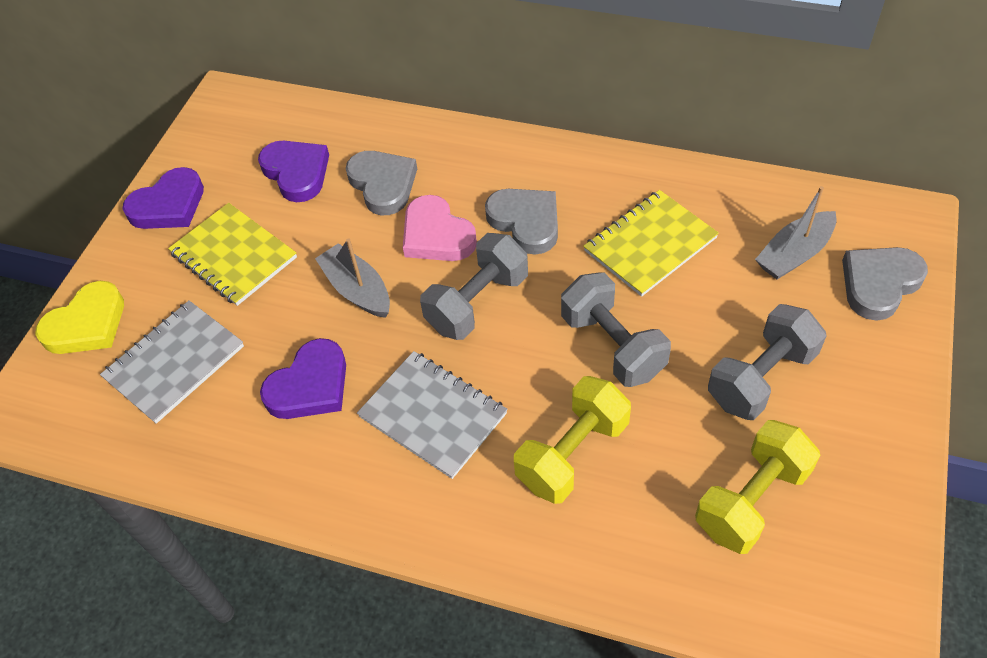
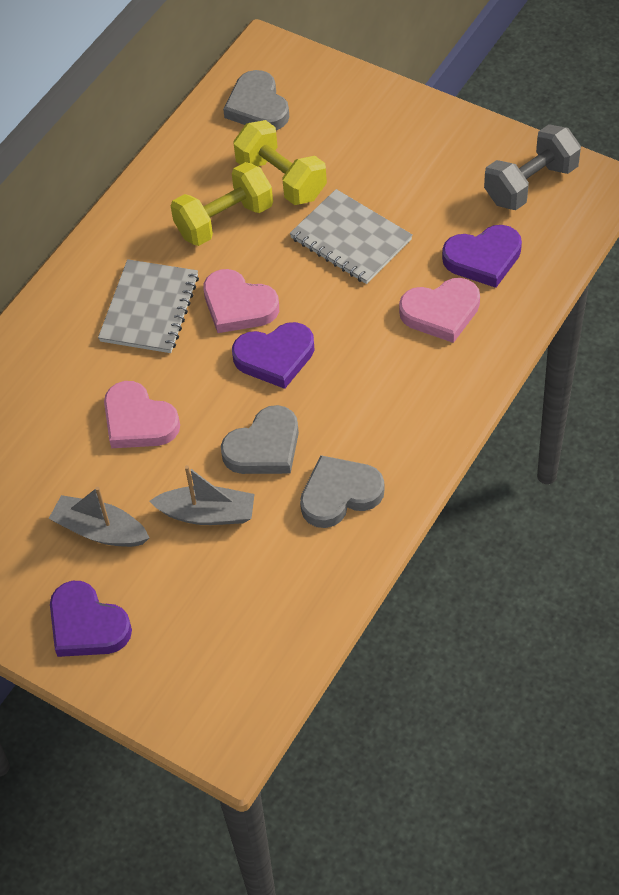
grey dumbbell: 3 -> 1
pink heart: 1 -> 3
yellow heart: 1 -> 0
yellow notebook: 2 -> 0

